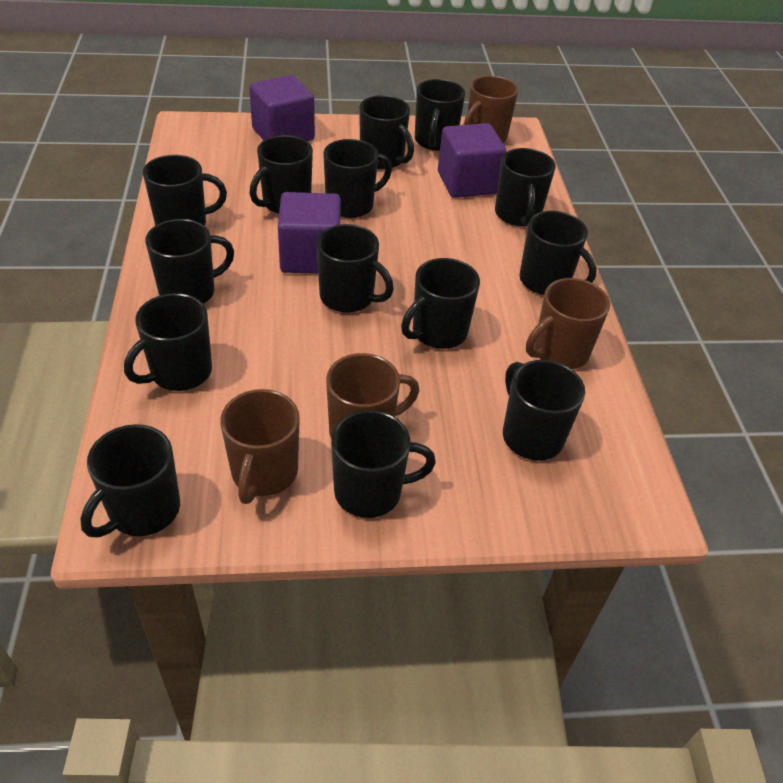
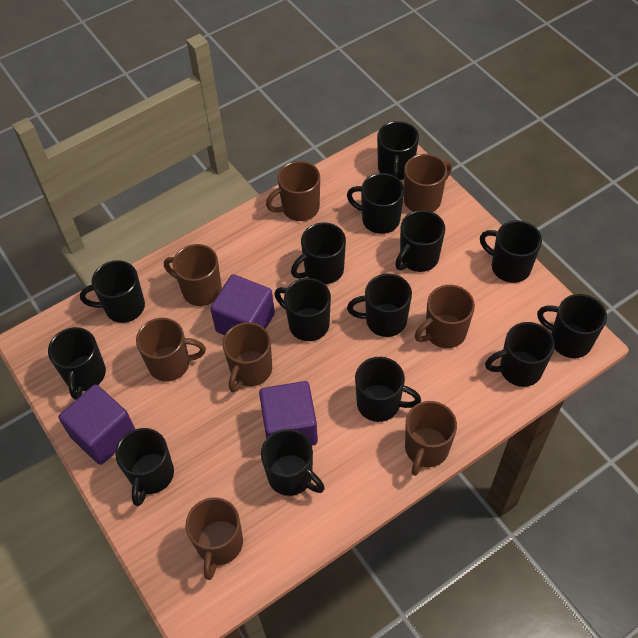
brown mug: 4 -> 8

